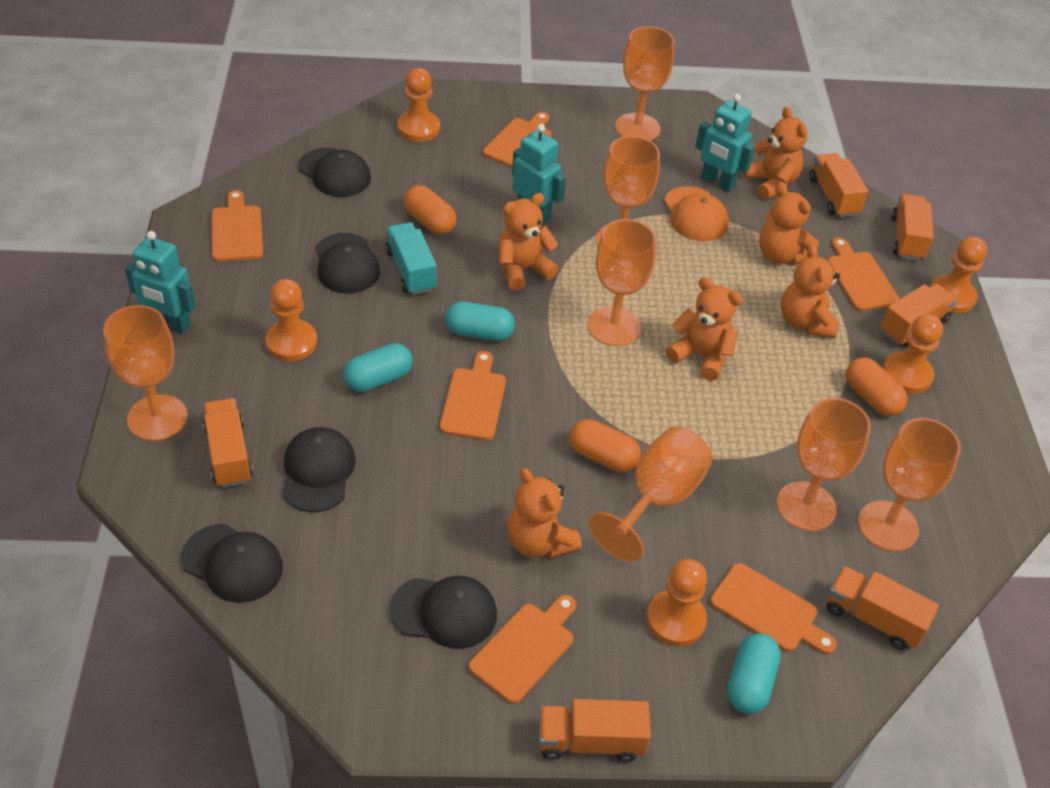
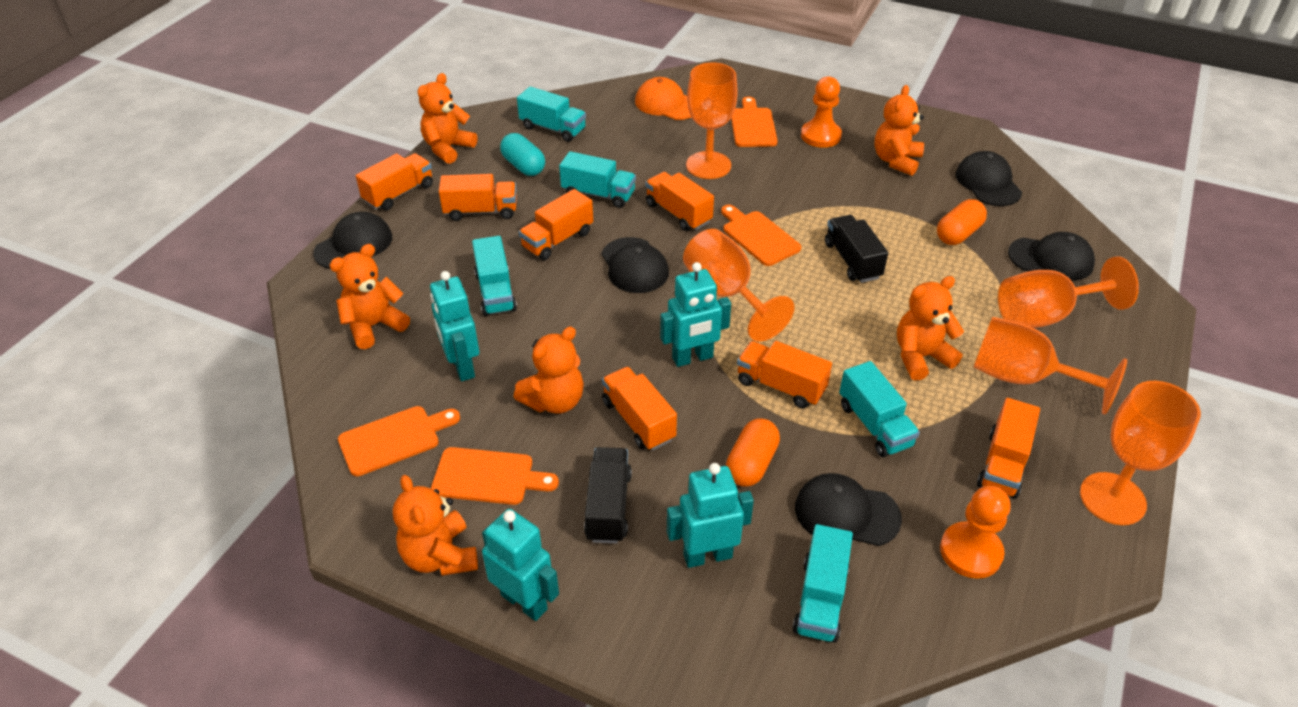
black truck: 0 -> 2
orange capsule: 3 -> 2
orange cutting board: 6 -> 4
orange goblet: 7 -> 5
orange pawn: 5 -> 2
orange truck: 6 -> 7
turquoise capsule: 3 -> 1
turquoise robot: 3 -> 4
turquoise truck: 1 -> 5

